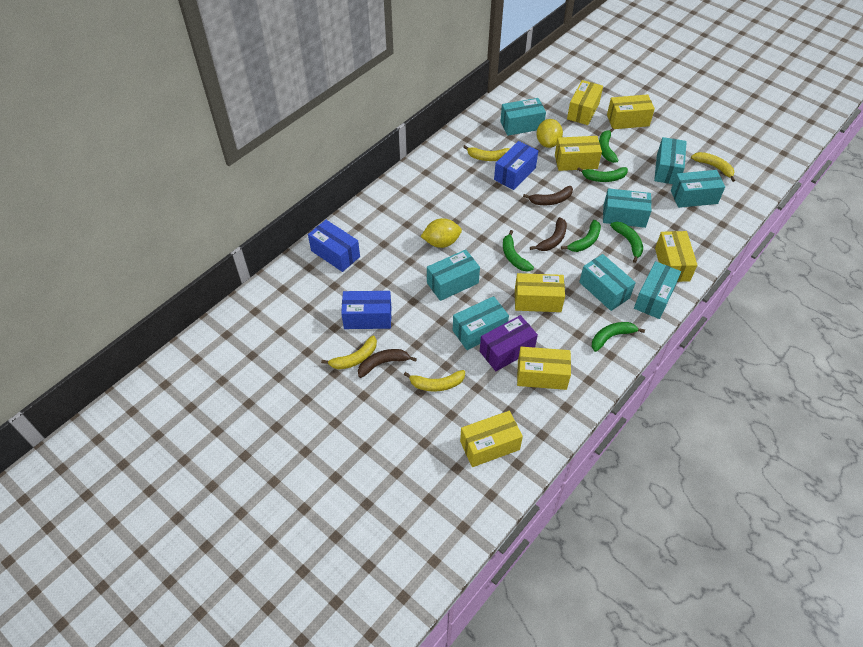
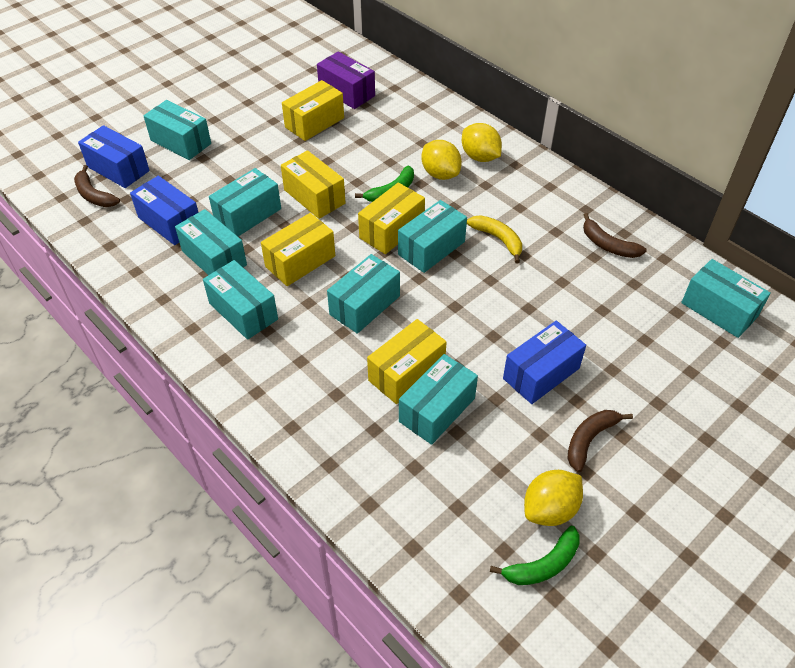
green banana: 6 -> 2
yellow banana: 4 -> 1
yellow box: 7 -> 5
yellow lemon: 2 -> 3

